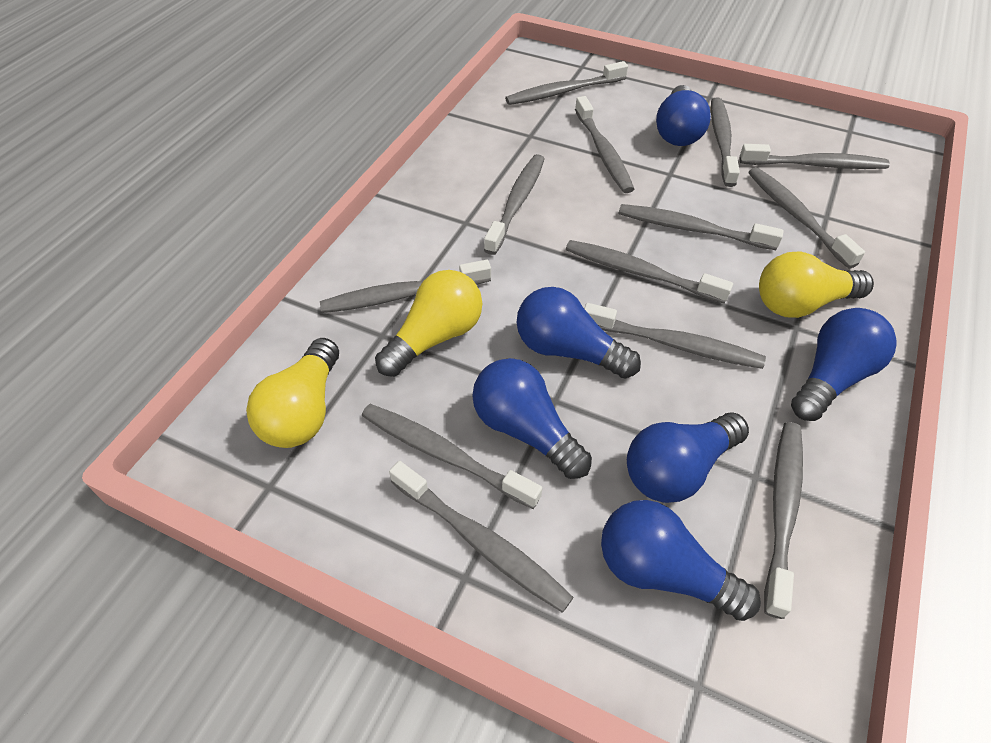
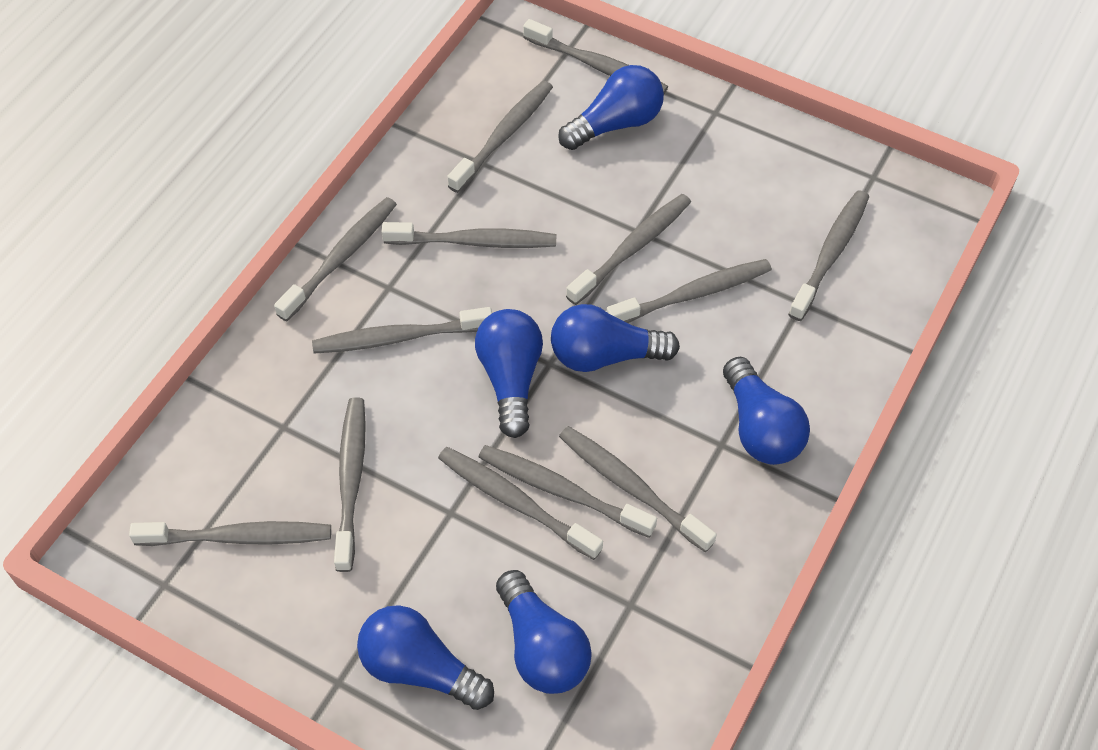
yellow light bulb: 3 -> 0

